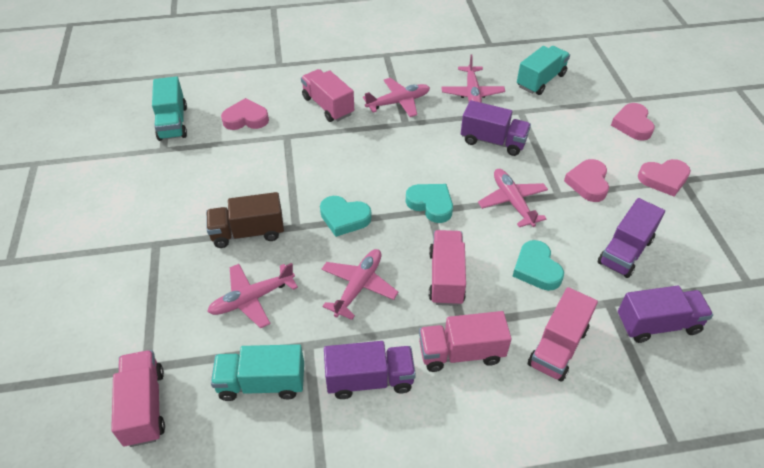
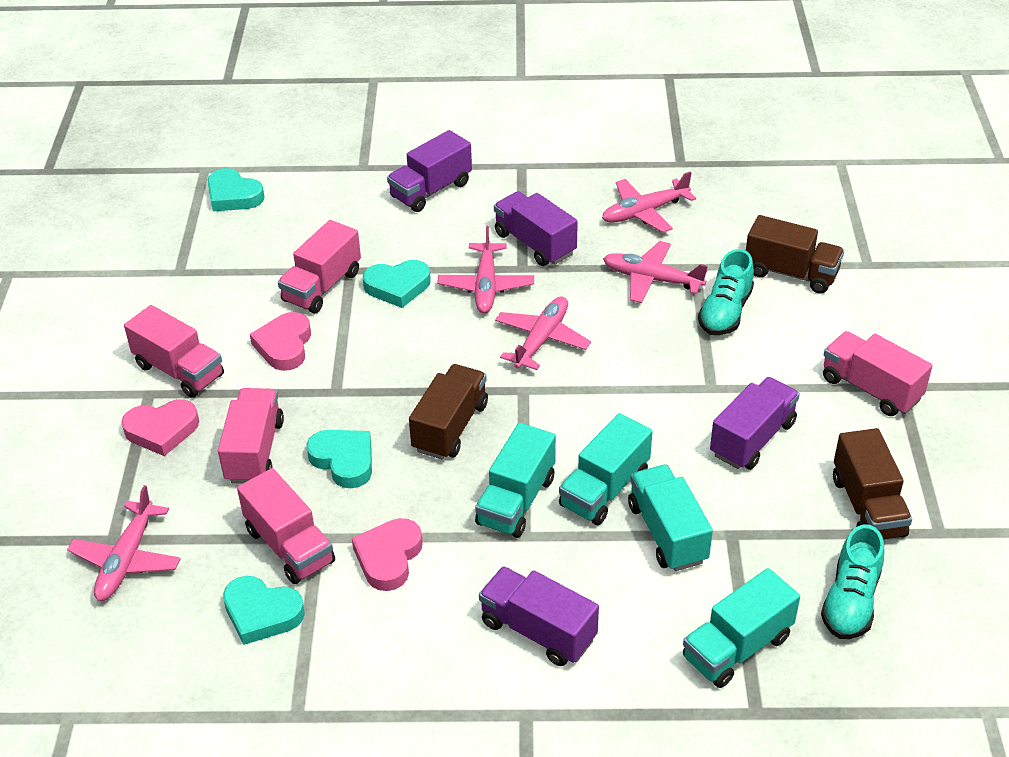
brown truck: 1 -> 3
pink heart: 4 -> 3
turquoise heart: 3 -> 4
turquoise shoe: 0 -> 2
turquoise truck: 3 -> 4

